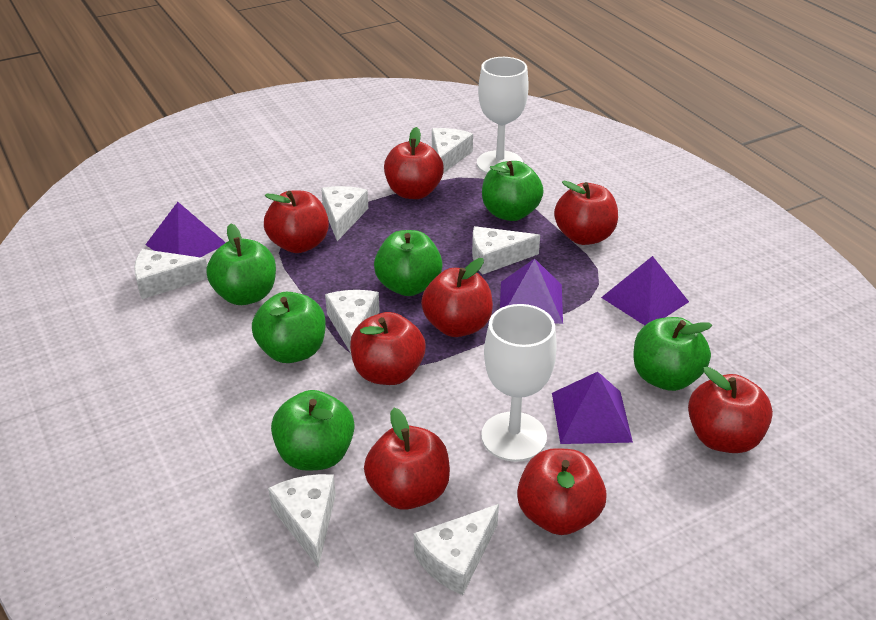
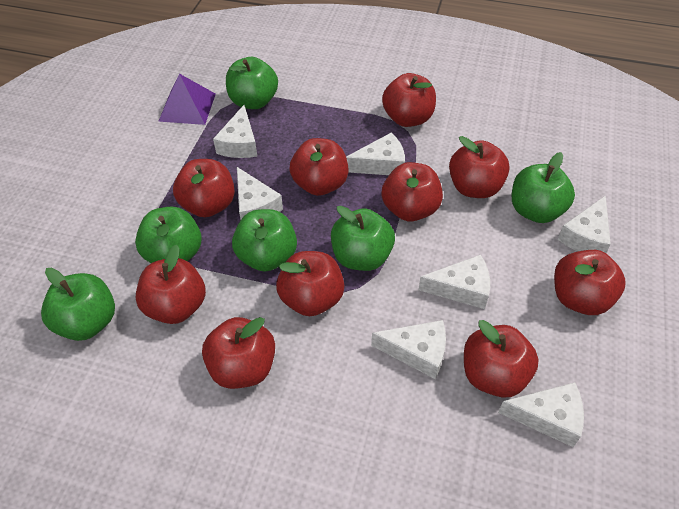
purple pyramid: 4 -> 1
red apple: 8 -> 10
white goblet: 2 -> 0

